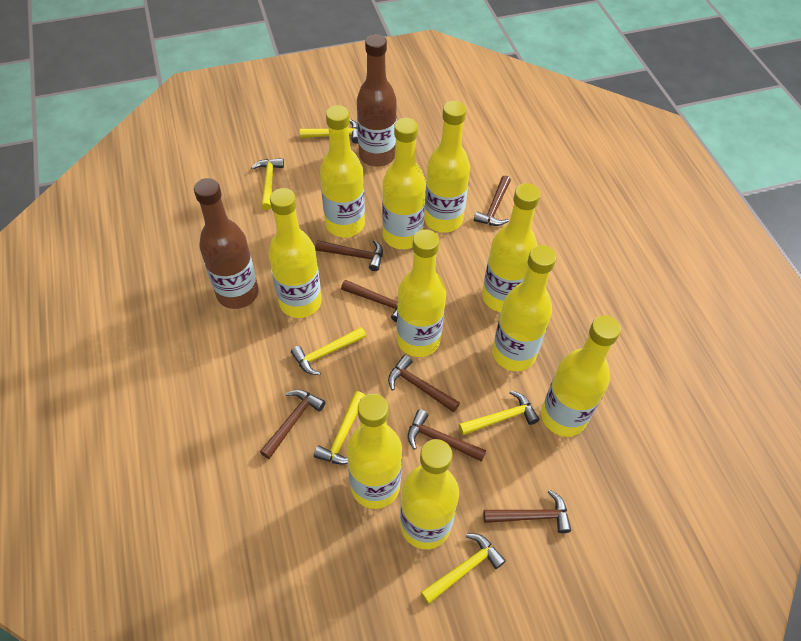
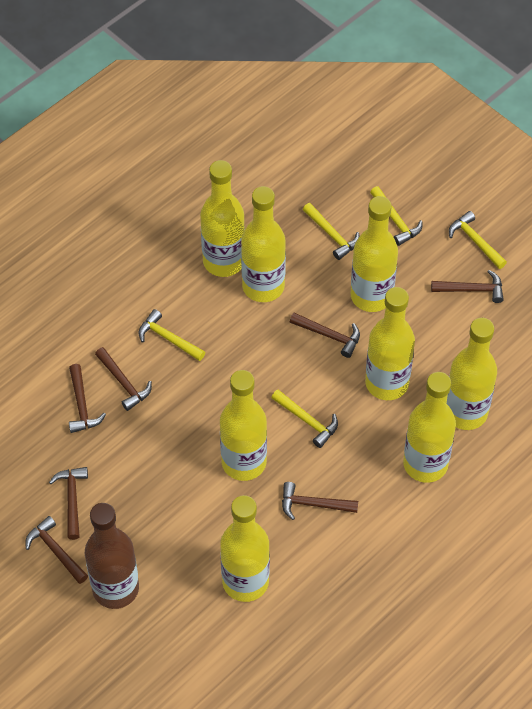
brown bottle: 2 -> 1
yellow bottle: 10 -> 8
yellow hammer: 6 -> 5

